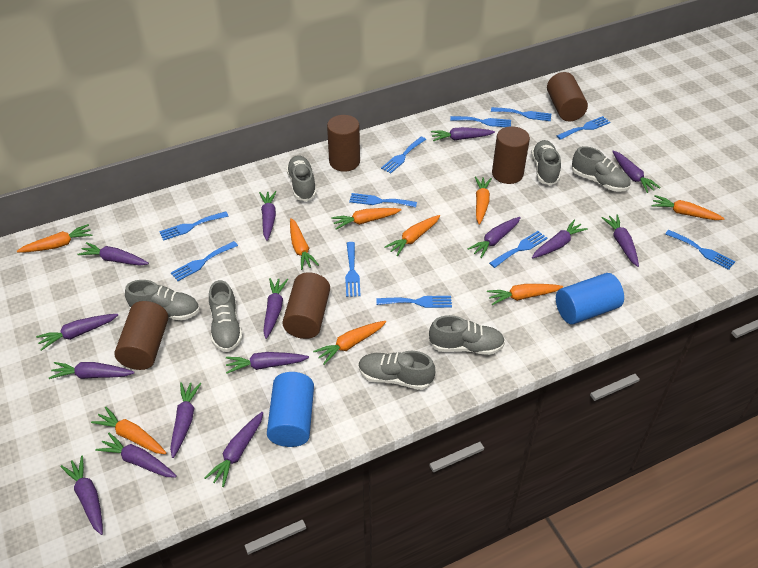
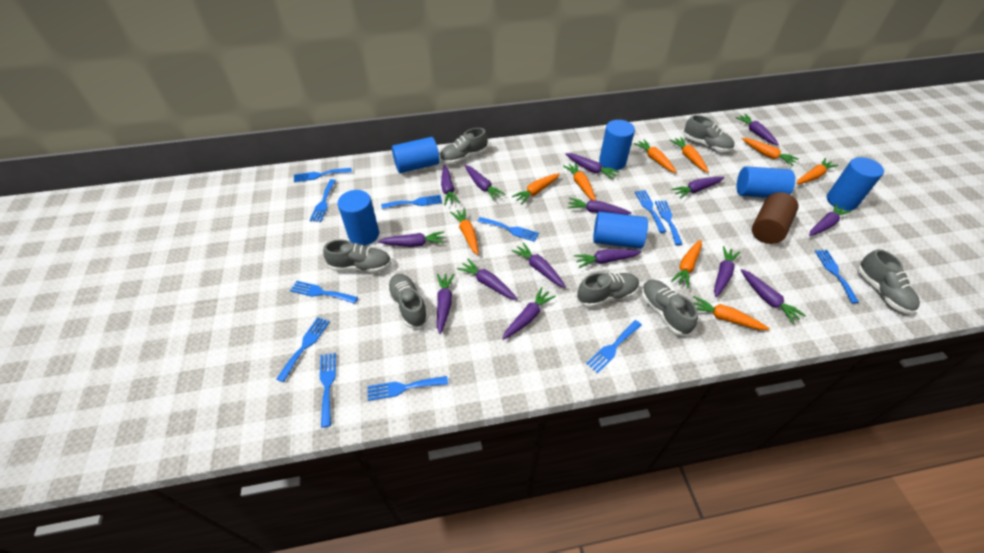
blue cylinder: 2 -> 6
blue fork: 11 -> 12
brown cylinder: 5 -> 1

